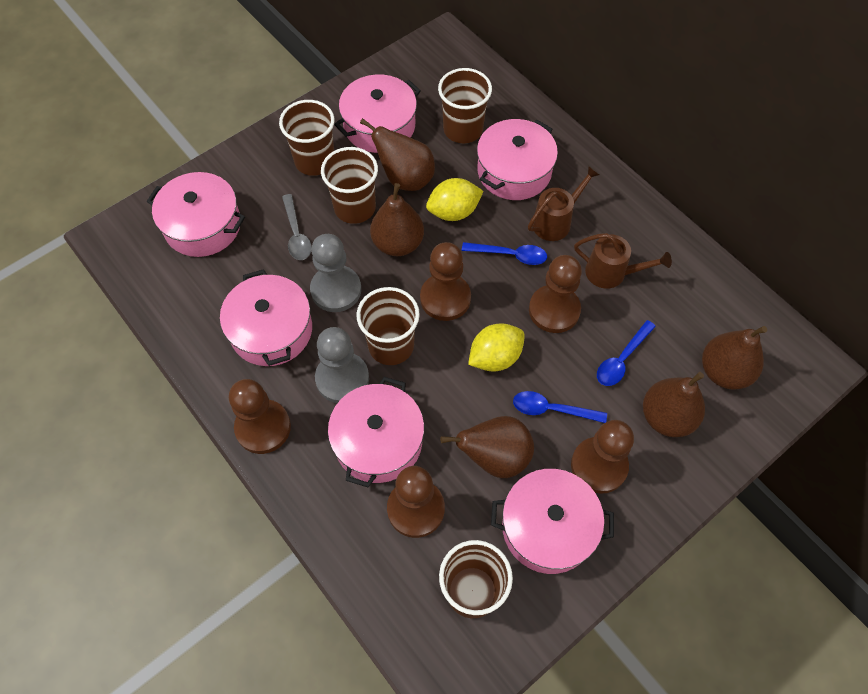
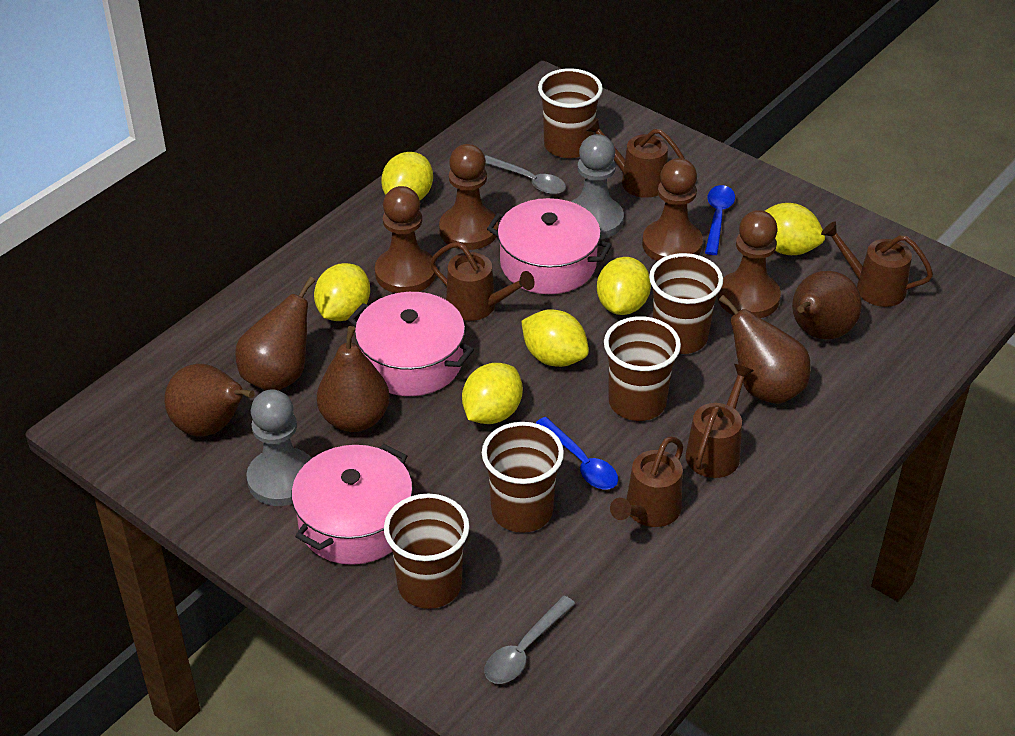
blue spoon: 3 -> 2
brown pawn: 5 -> 4
brown watering can: 2 -> 5
grey spoon: 1 -> 2
pink pot: 6 -> 3
yellow lemon: 2 -> 6

